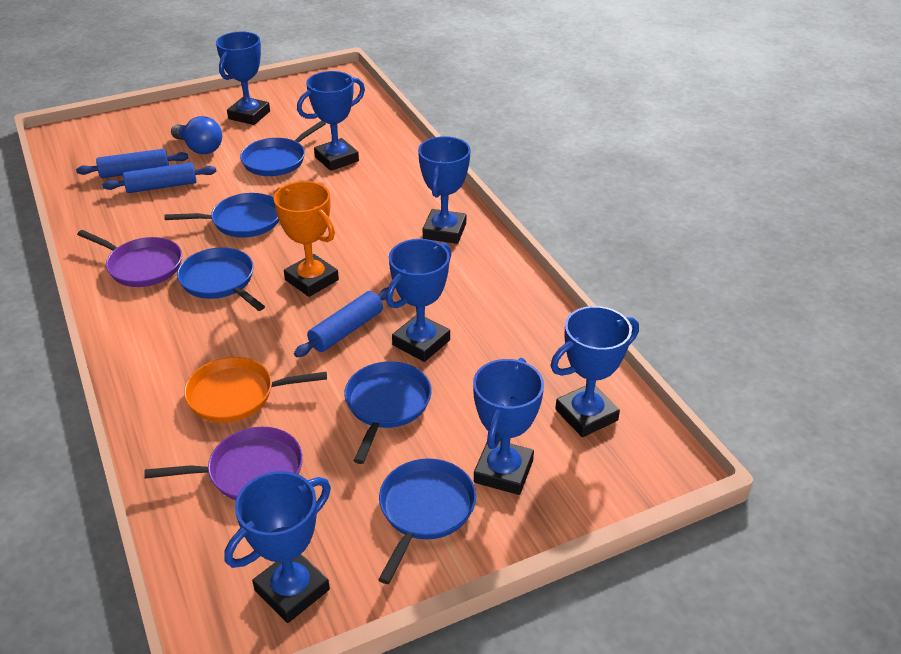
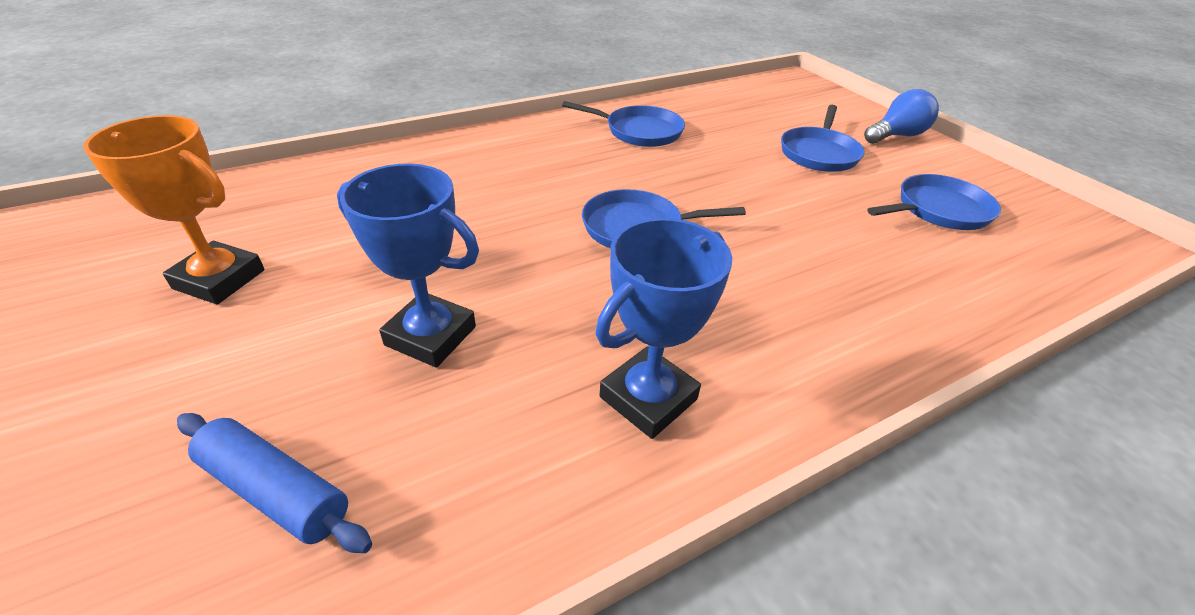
blue pan: 5 -> 4
blue rolling pin: 3 -> 1
blue trophy: 7 -> 2
orange pan: 1 -> 0
purple pan: 2 -> 0

